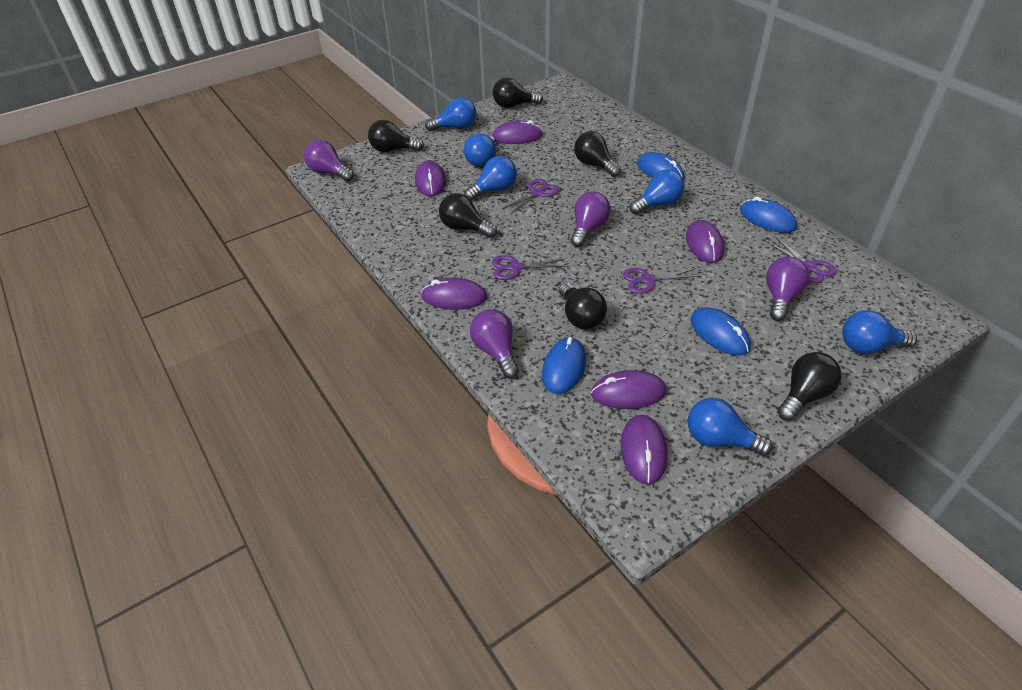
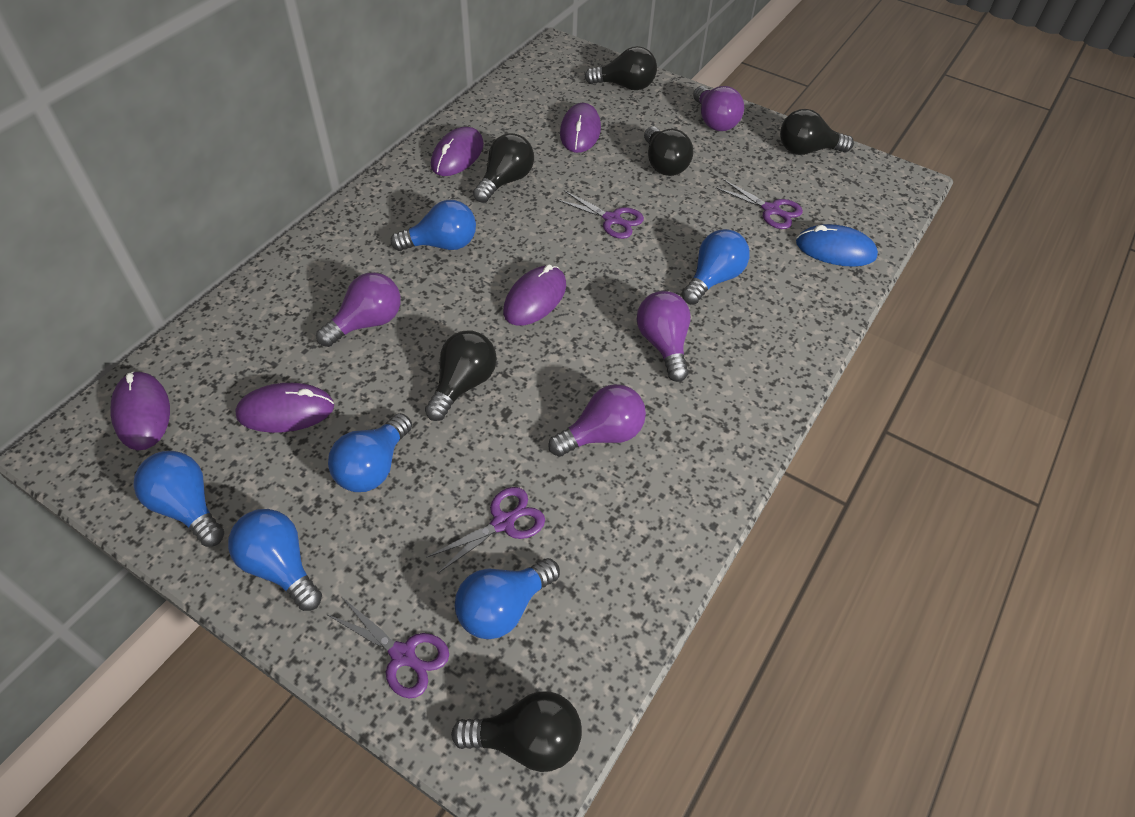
blue mouse: 4 -> 1
purple mouse: 6 -> 5

